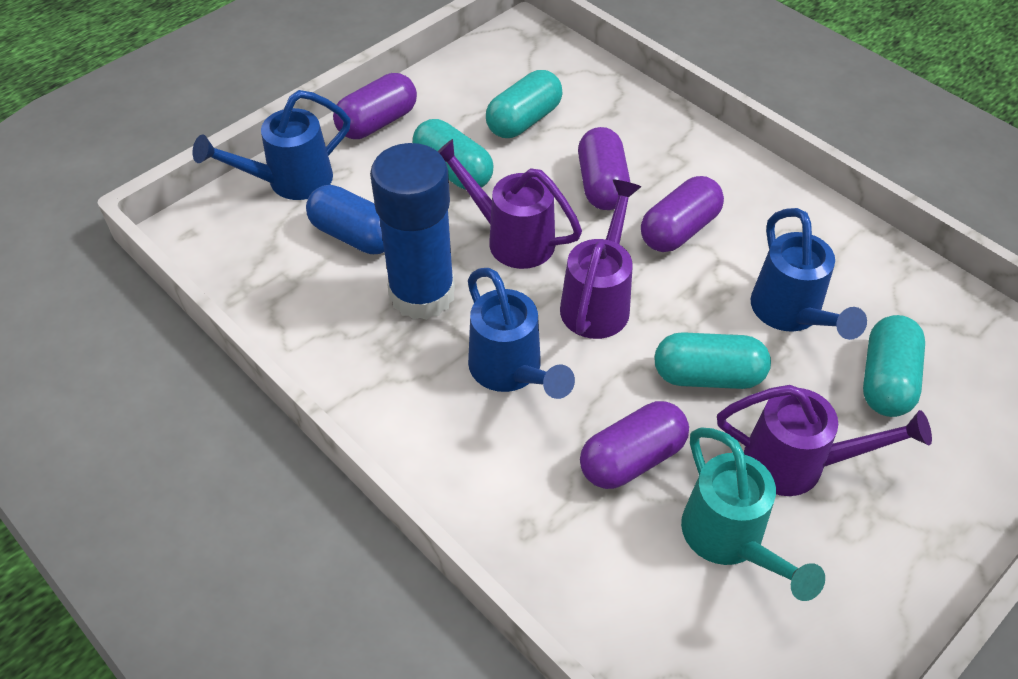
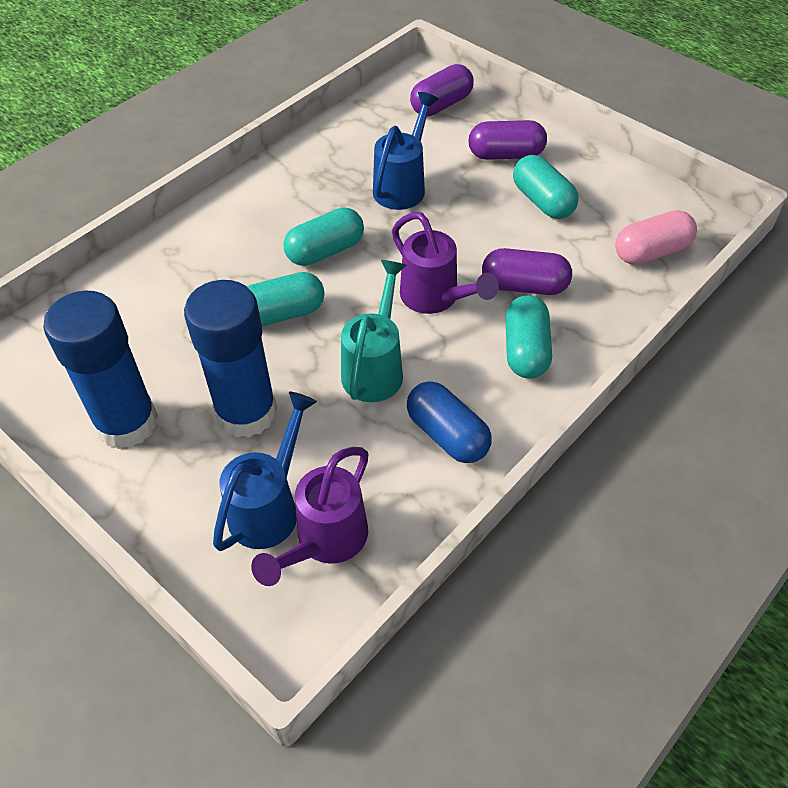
blue glue stick: 1 -> 2
blue watering can: 3 -> 2
pink capsule: 0 -> 1
purple capsule: 4 -> 3
purple watering can: 3 -> 2

